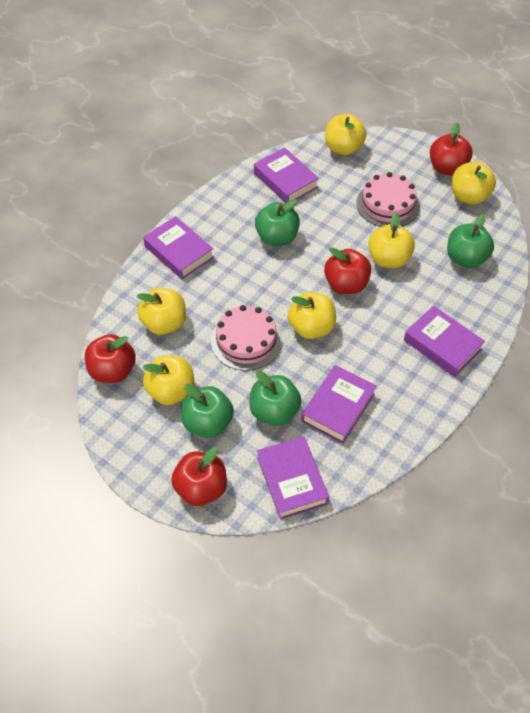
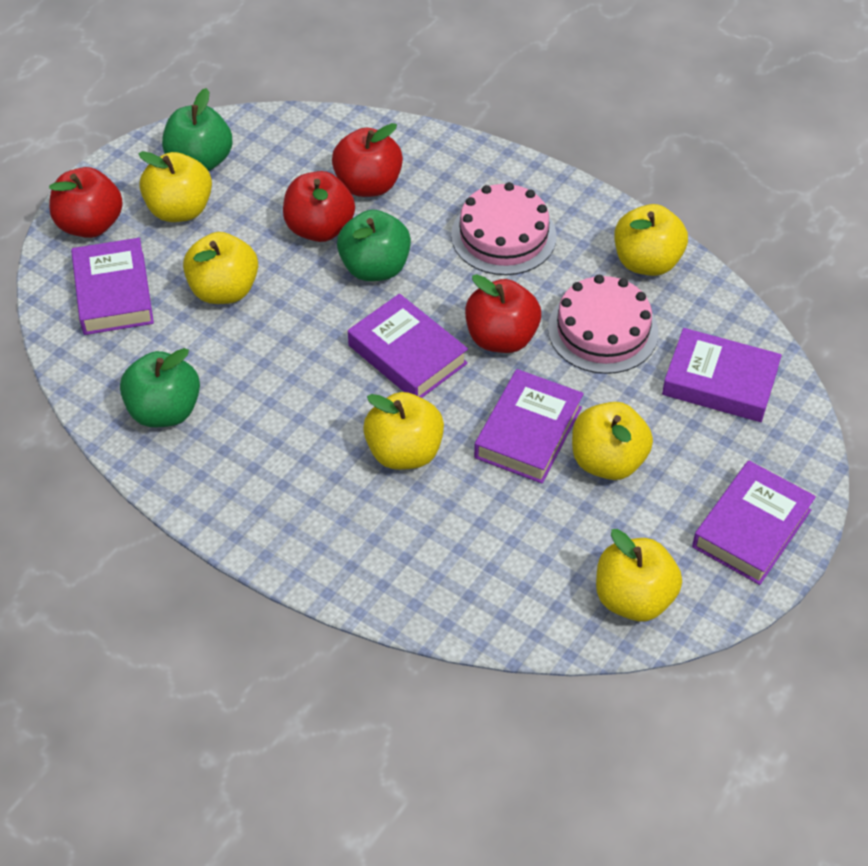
green apple: 4 -> 3

